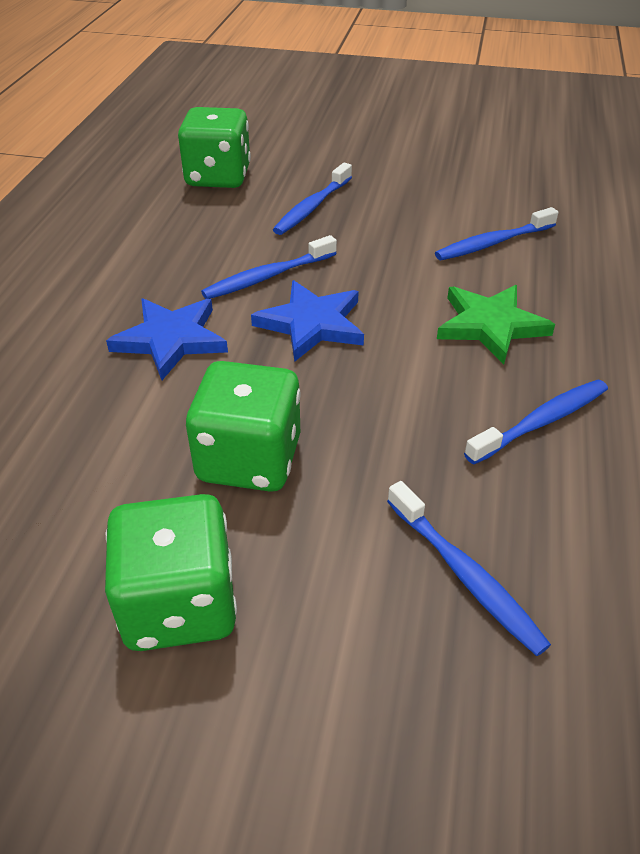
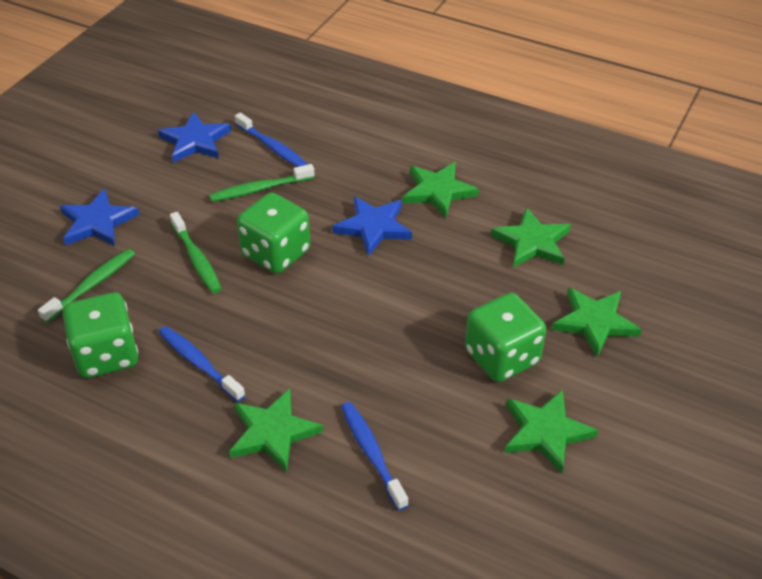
blue star: 2 -> 3
blue toothbrush: 5 -> 3
green star: 1 -> 5
green toothbrush: 0 -> 3

